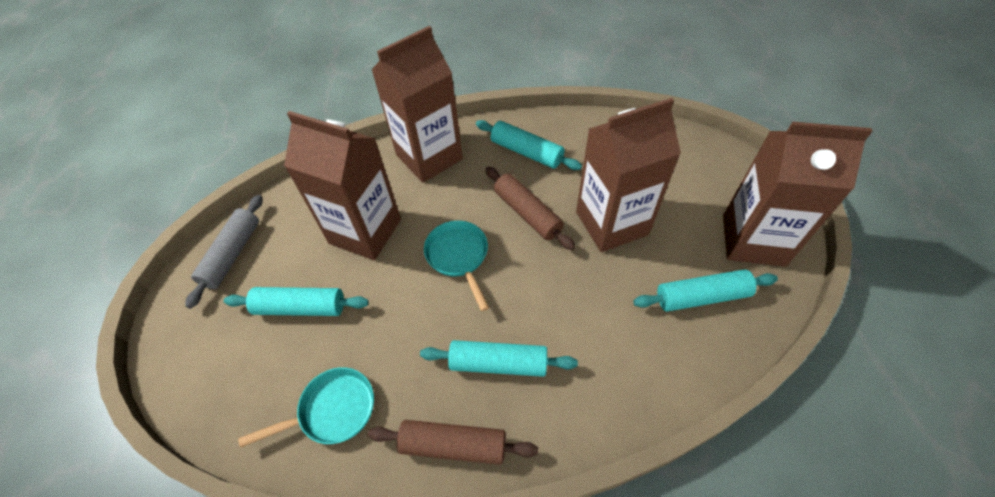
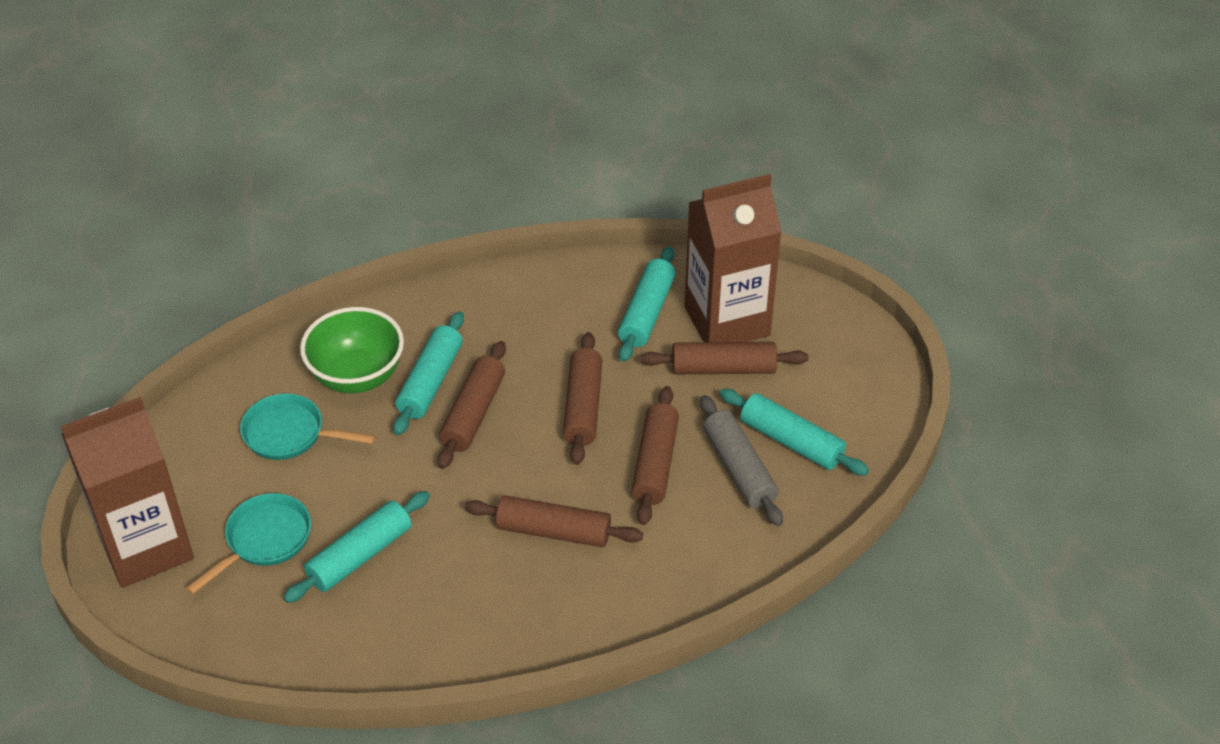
brown carton: 4 -> 2
brown rolling pin: 2 -> 5
green bowl: 0 -> 1

